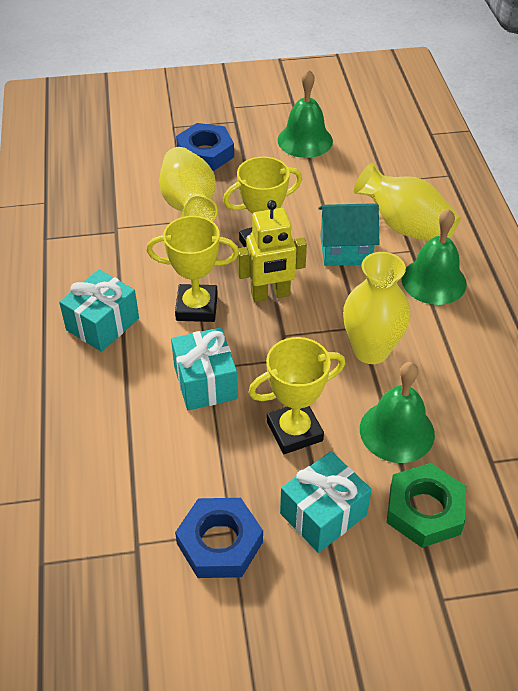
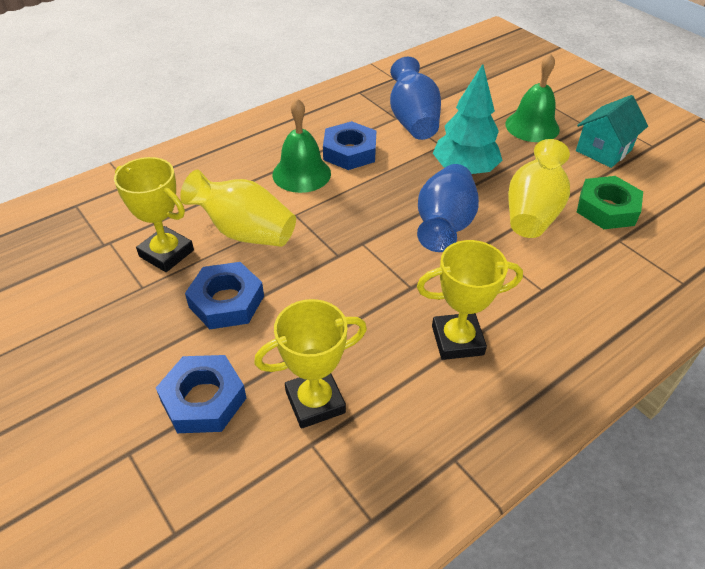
blue nut: 2 -> 3
blue vase: 0 -> 2
green bell: 3 -> 2
turquoise gift: 3 -> 0
turquoise tree: 0 -> 1
yellow robot: 1 -> 0
yellow vase: 3 -> 2

